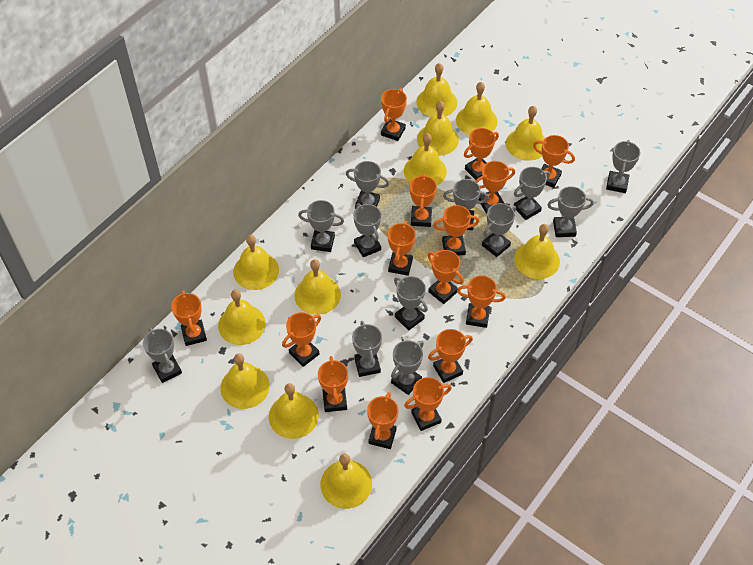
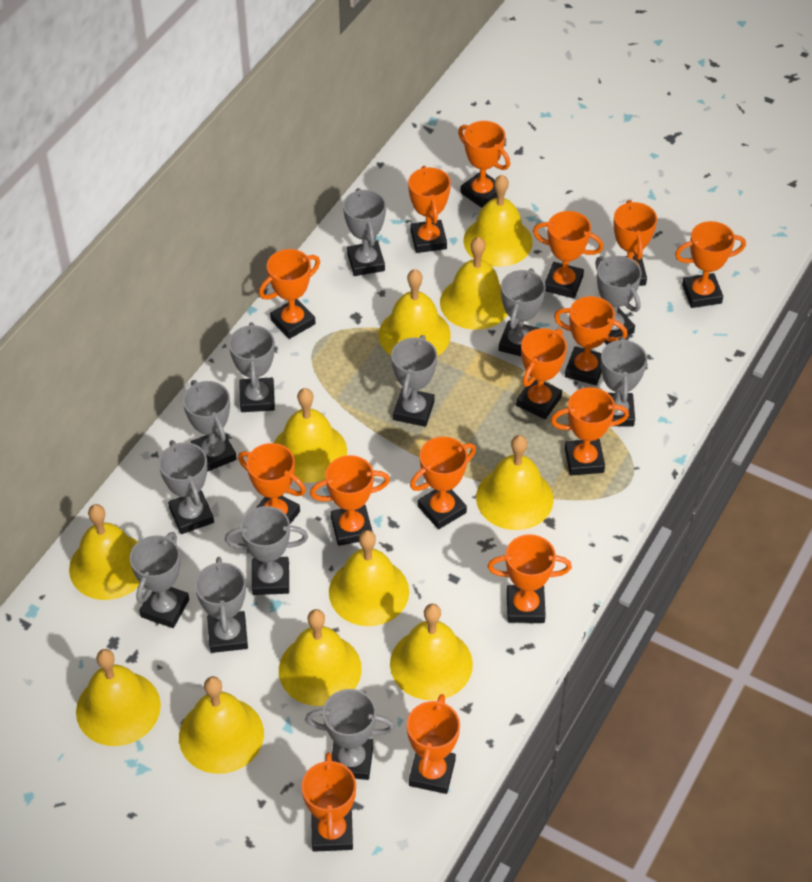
yellow bell: 12 -> 11

